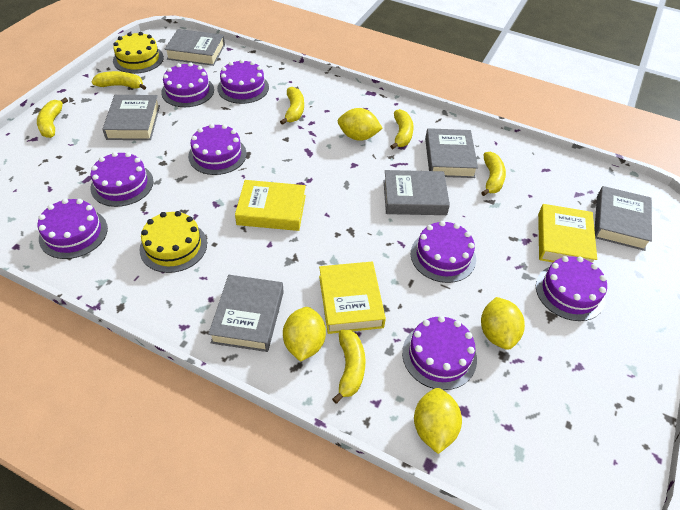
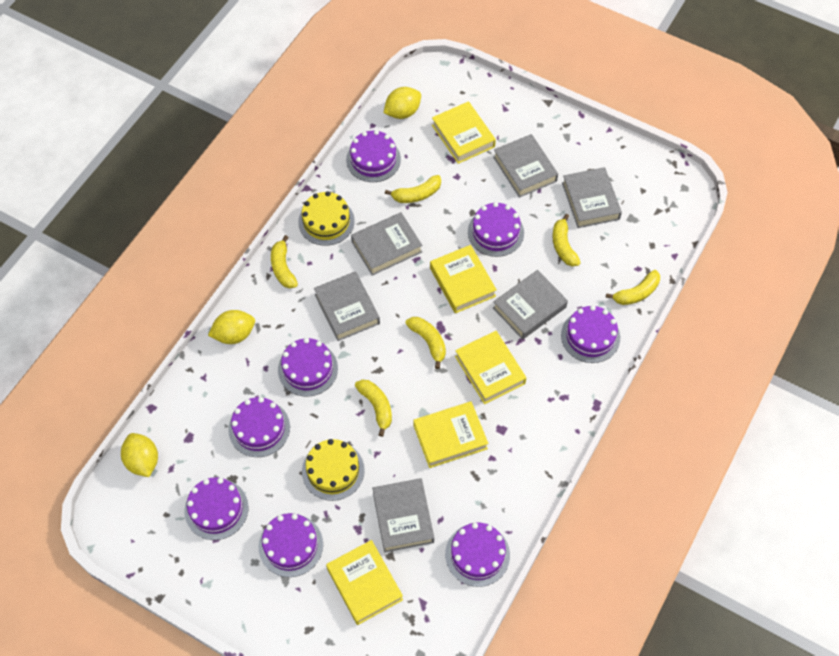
yellow book: 3 -> 5
yellow lemon: 4 -> 3

